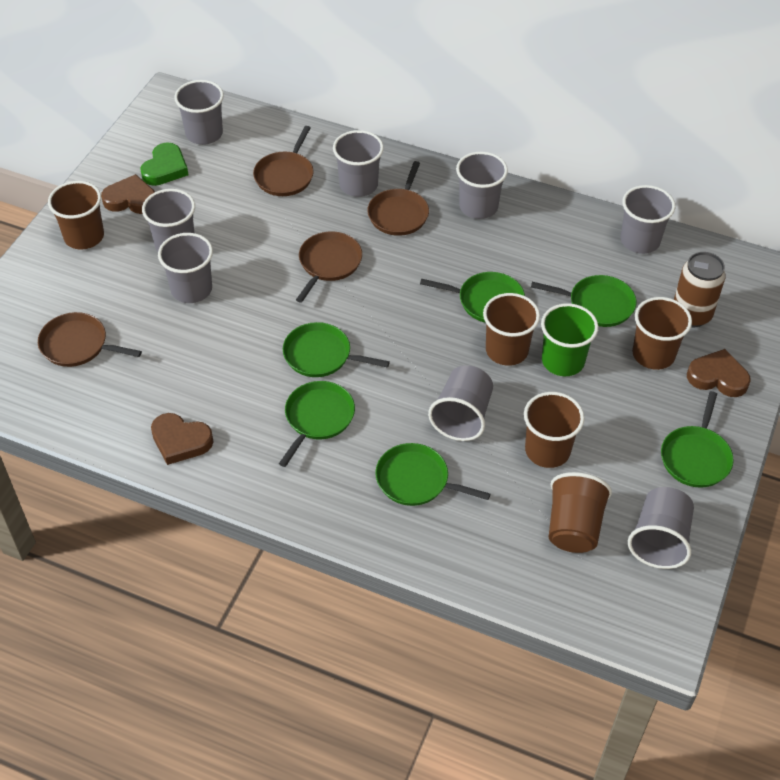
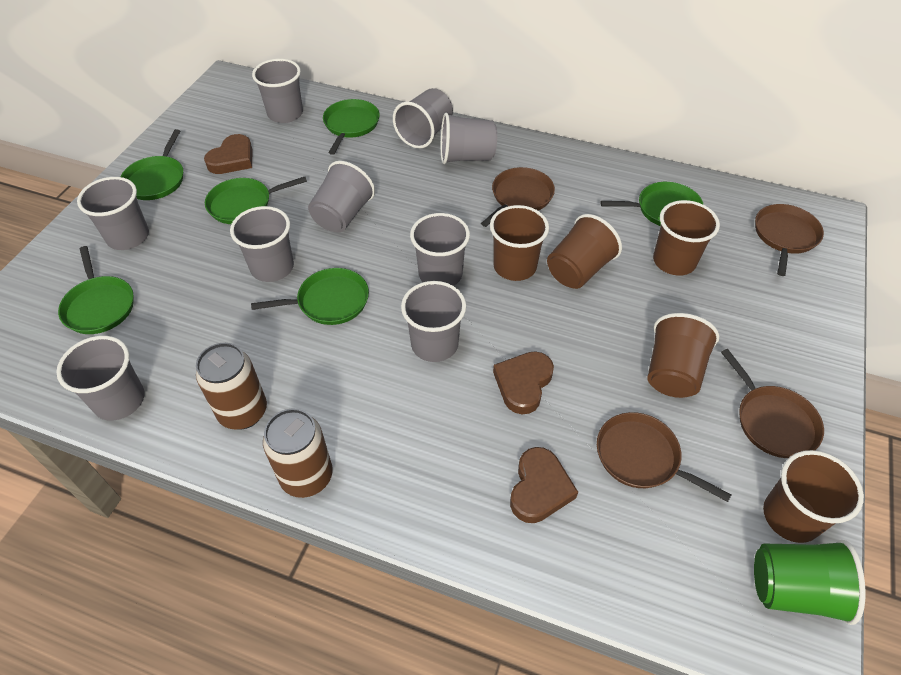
brown can: 1 -> 2
green heart: 1 -> 0
grey cup: 8 -> 9

